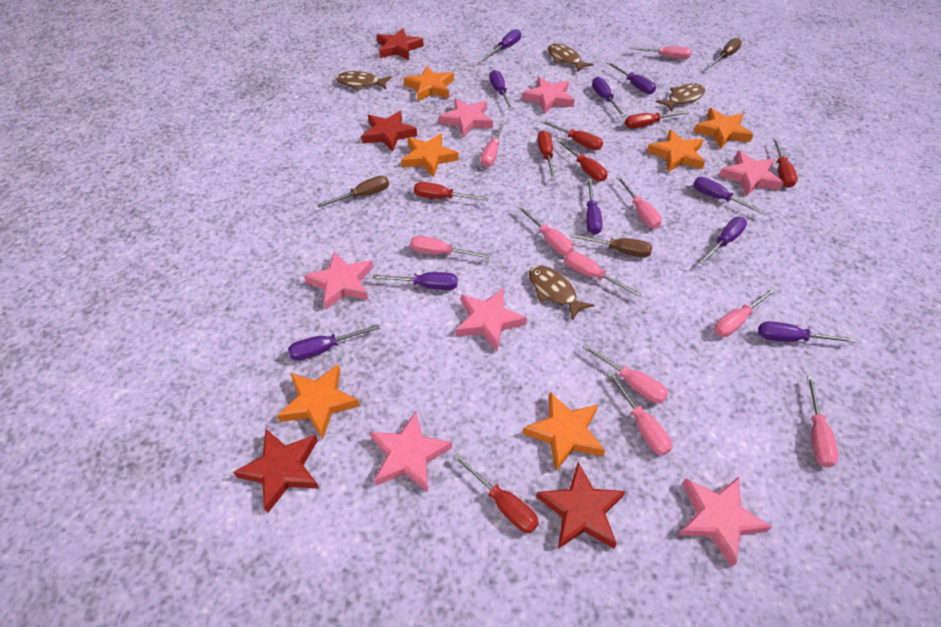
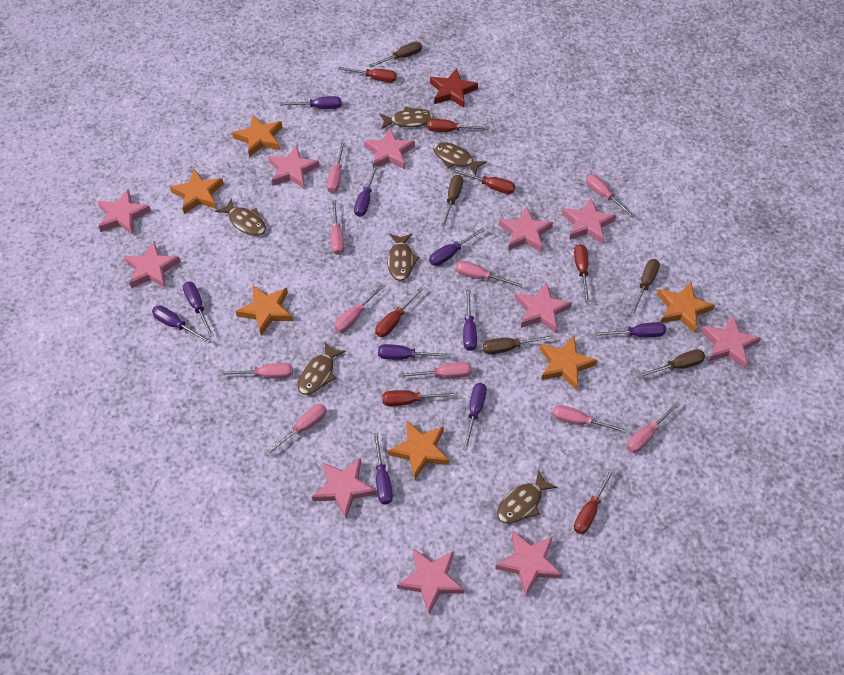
brown fish: 4 -> 6
brown screwdriver: 3 -> 5
pink star: 7 -> 11
red star: 4 -> 1

